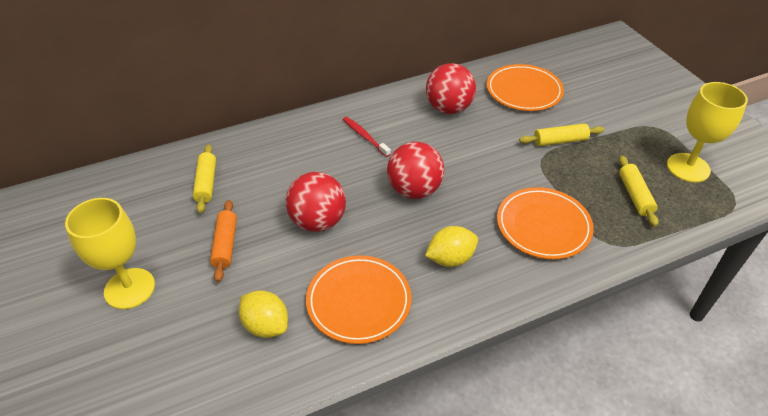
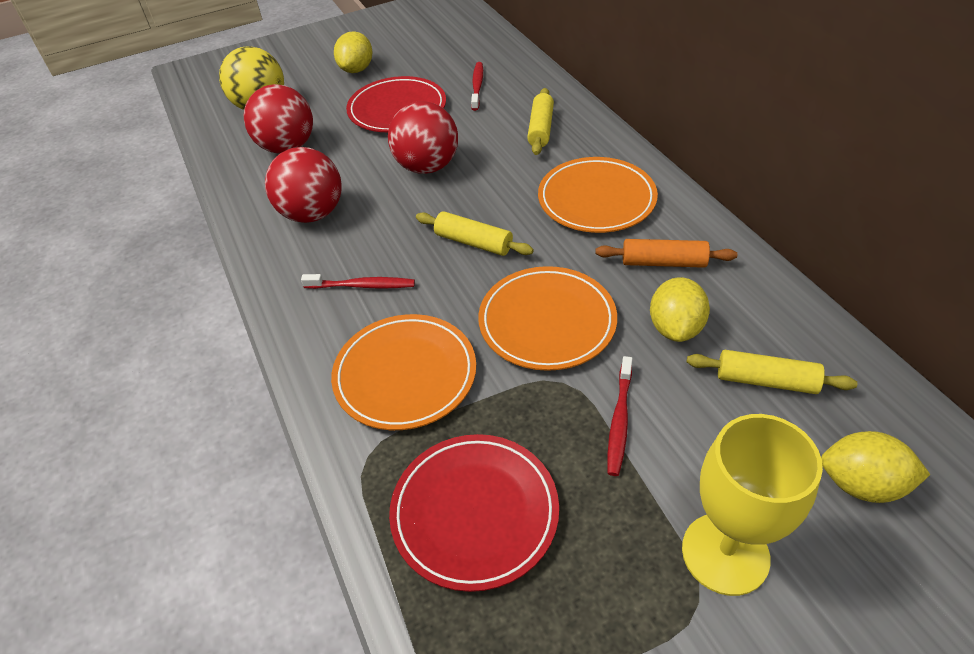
red plate: 0 -> 2
red toothbrush: 1 -> 3
yellow ball: 0 -> 1
yellow goblet: 2 -> 1
yellow lemon: 2 -> 3

